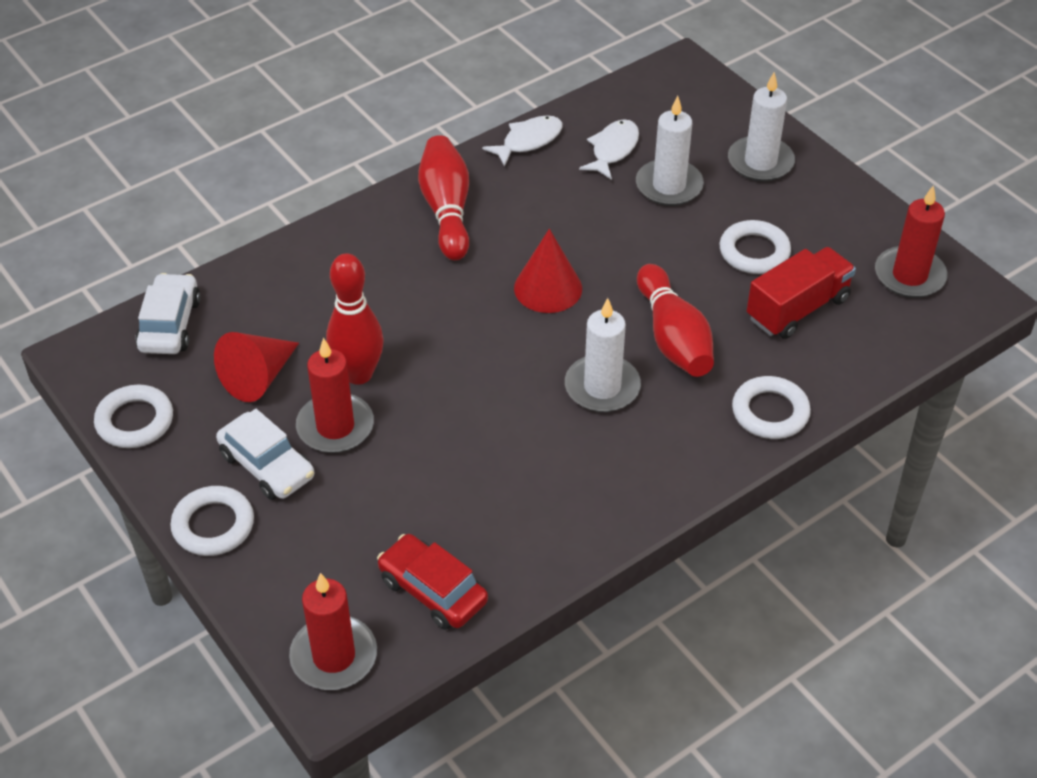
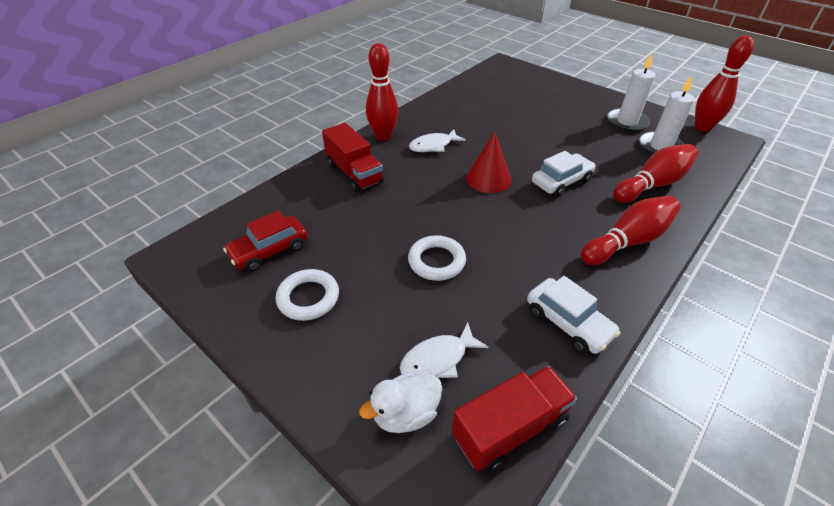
red bowling pin: 3 -> 4
red candle: 3 -> 0
red cone: 2 -> 1
red truck: 1 -> 2
white candle: 3 -> 2
white duck: 0 -> 1
white ring: 4 -> 2

